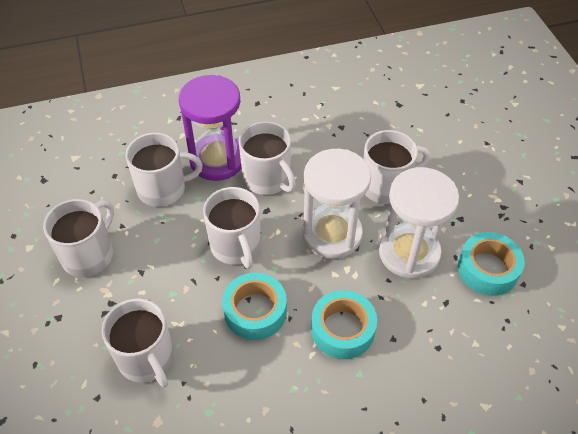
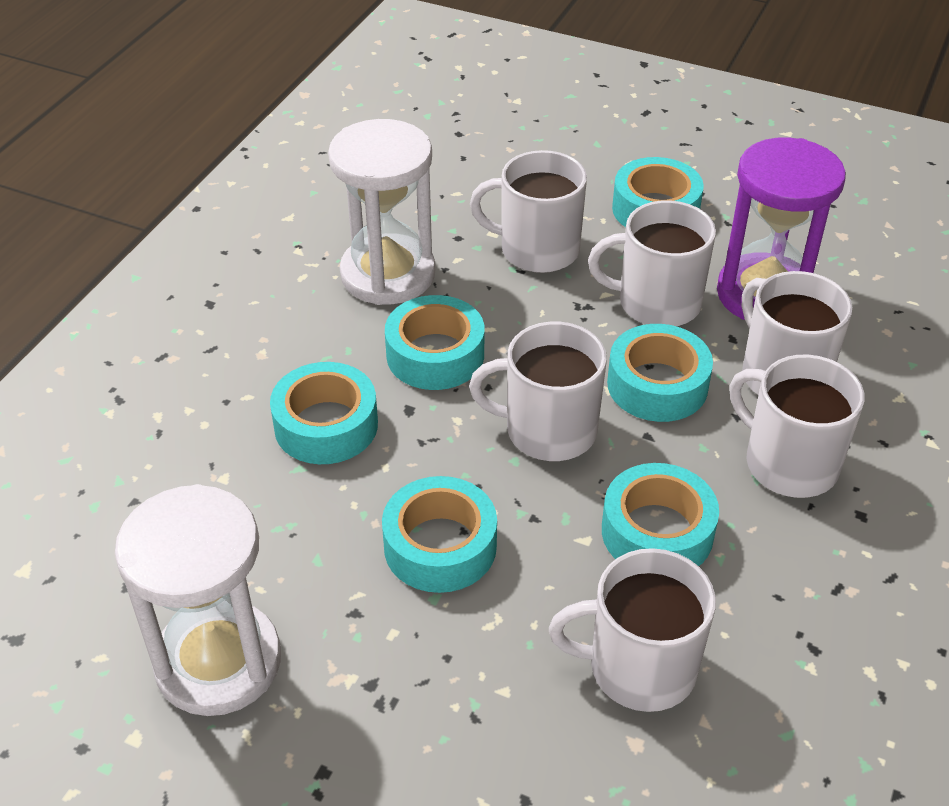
turquoise tape: 3 -> 6

